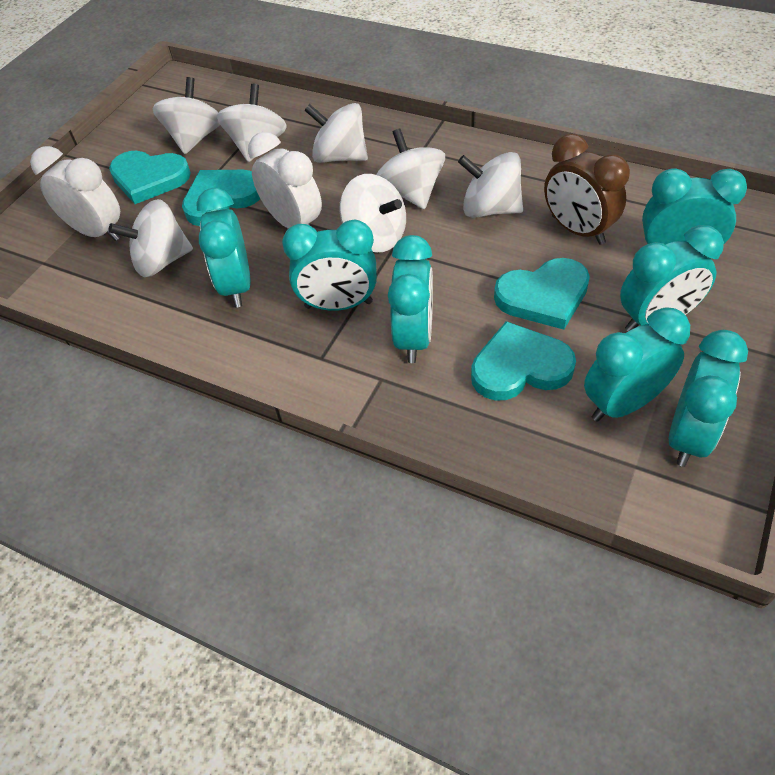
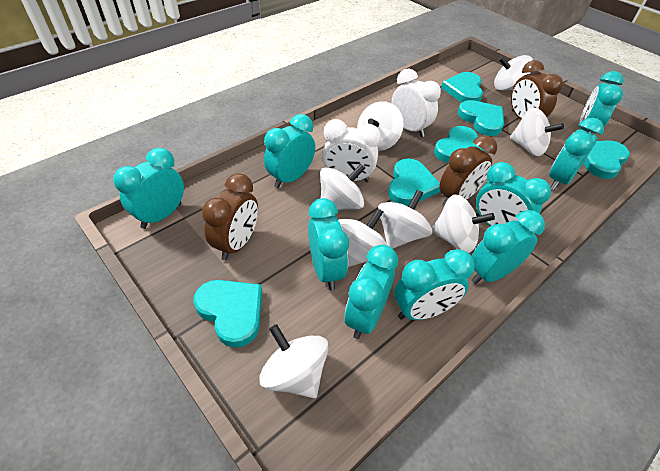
brown clock: 1 -> 3
turquoise clock: 7 -> 9
turquoise heart: 4 -> 6
white spinning top: 7 -> 8

